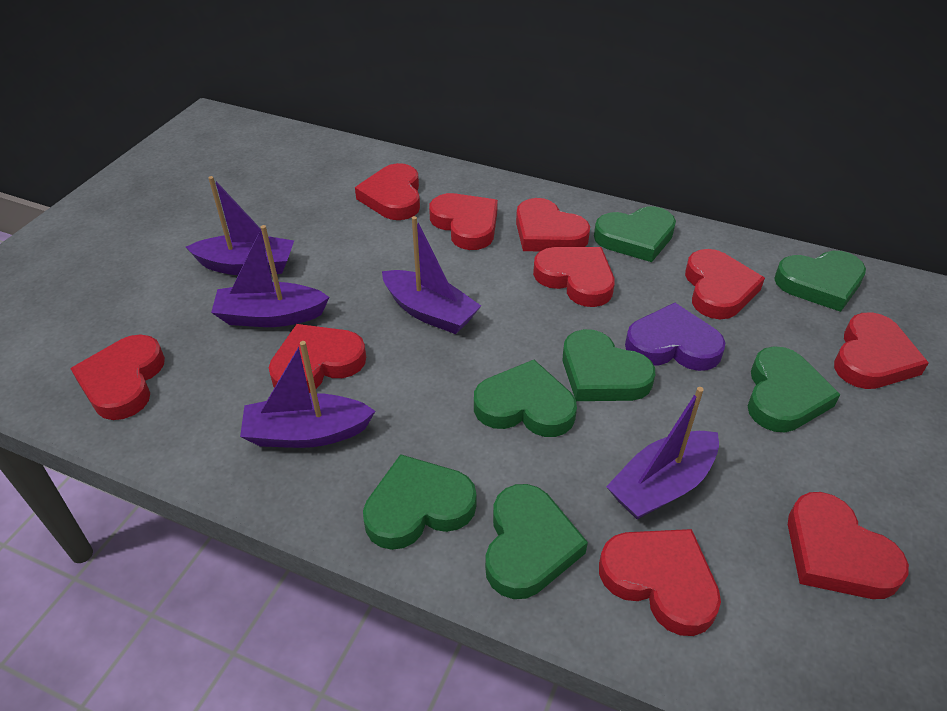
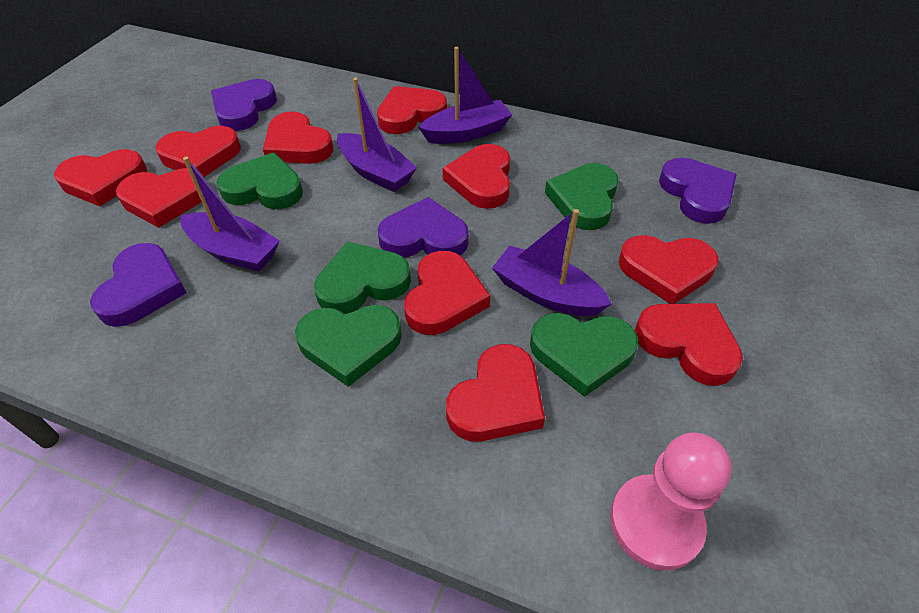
green heart: 7 -> 5
pink pawn: 0 -> 1
purple boat: 5 -> 4
purple heart: 1 -> 4

